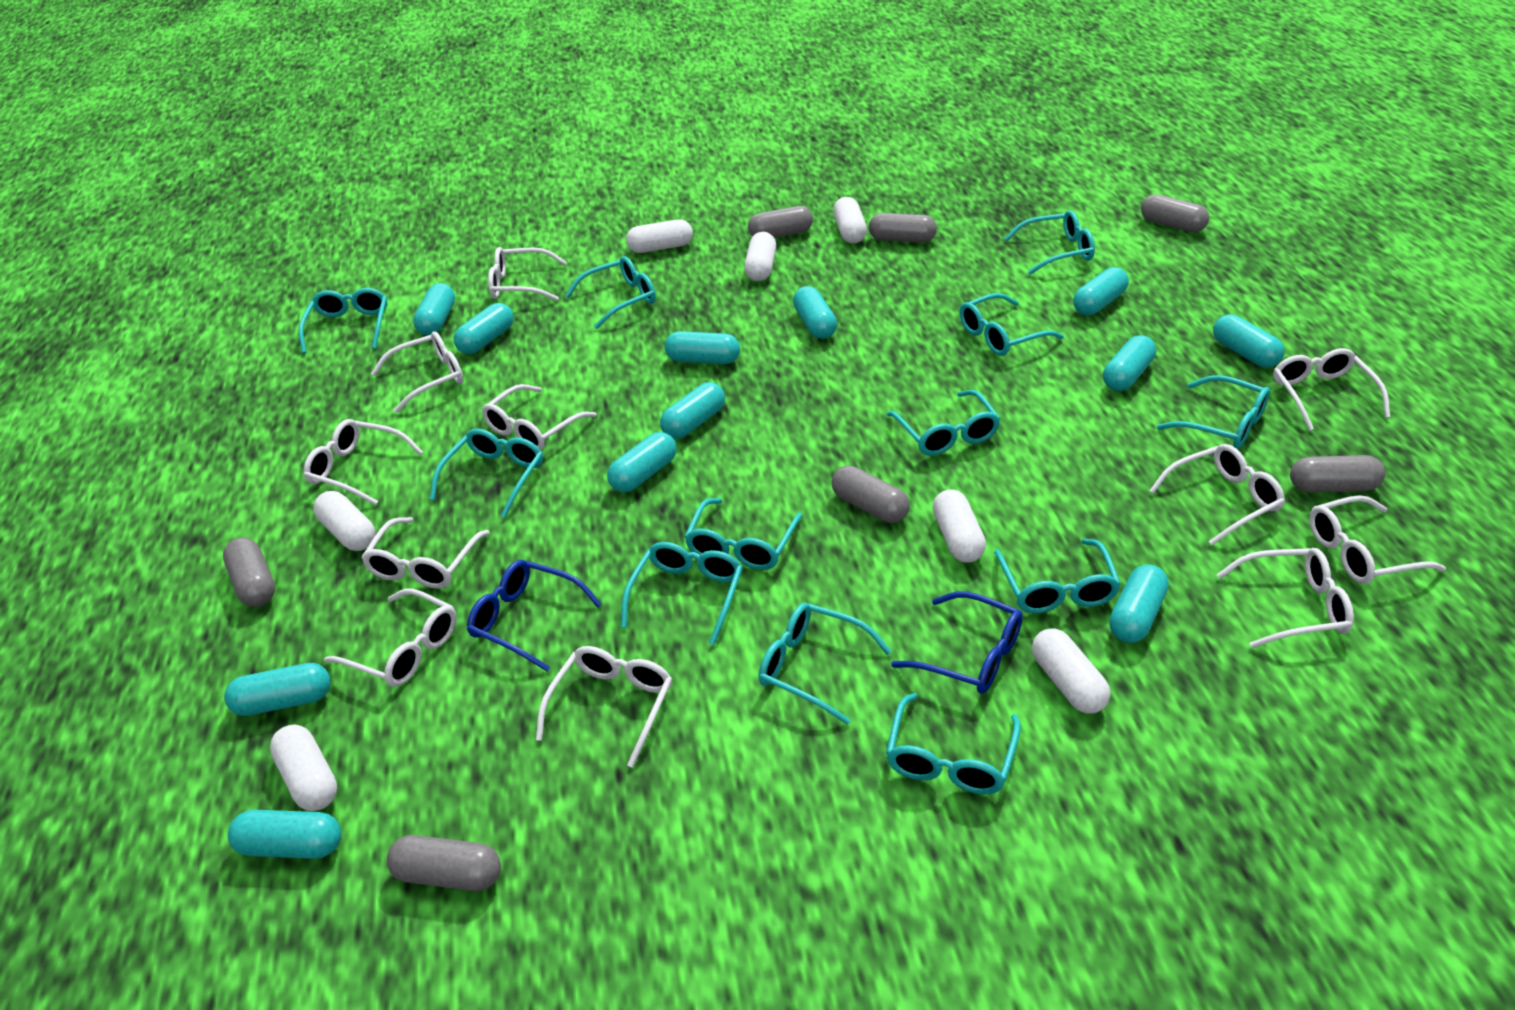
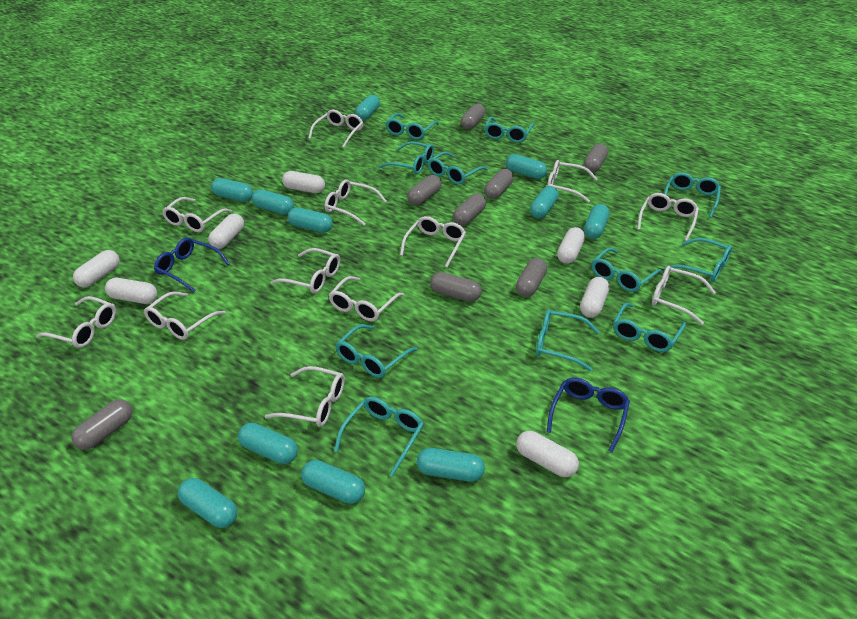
grey capsule: 7 -> 8
turquoise capsule: 12 -> 11
turquoise glasses: 12 -> 11
white glasses: 11 -> 12

